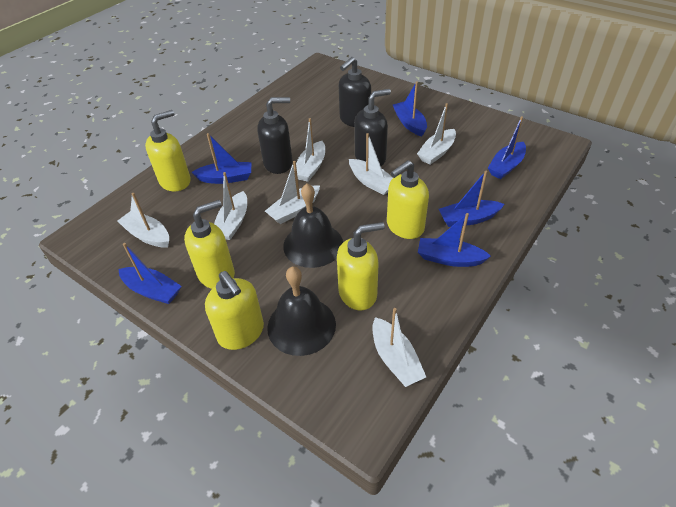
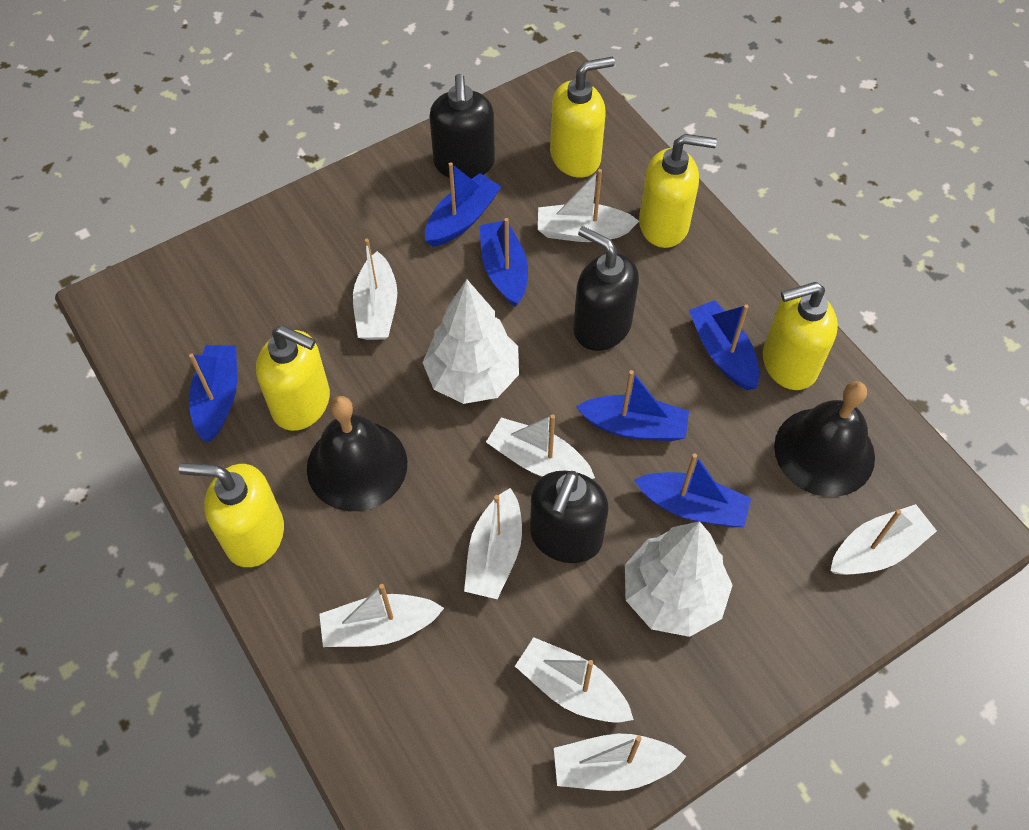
white boat: 7 -> 8
white tree: 0 -> 2

